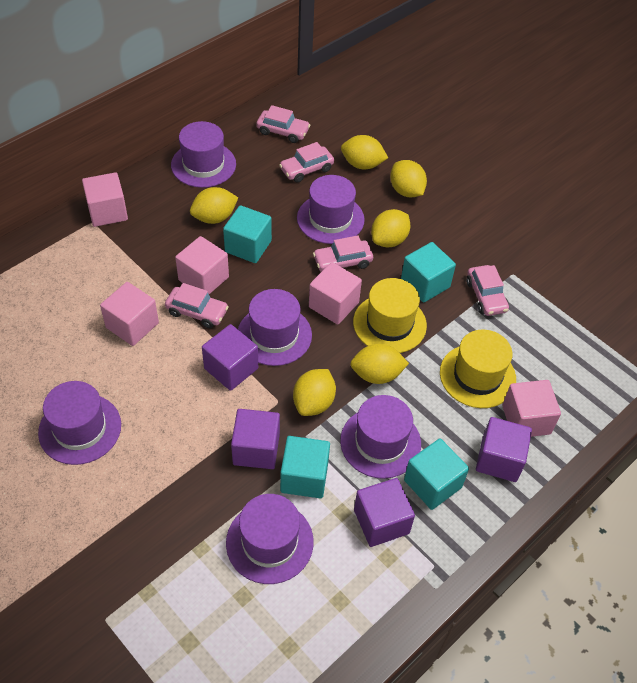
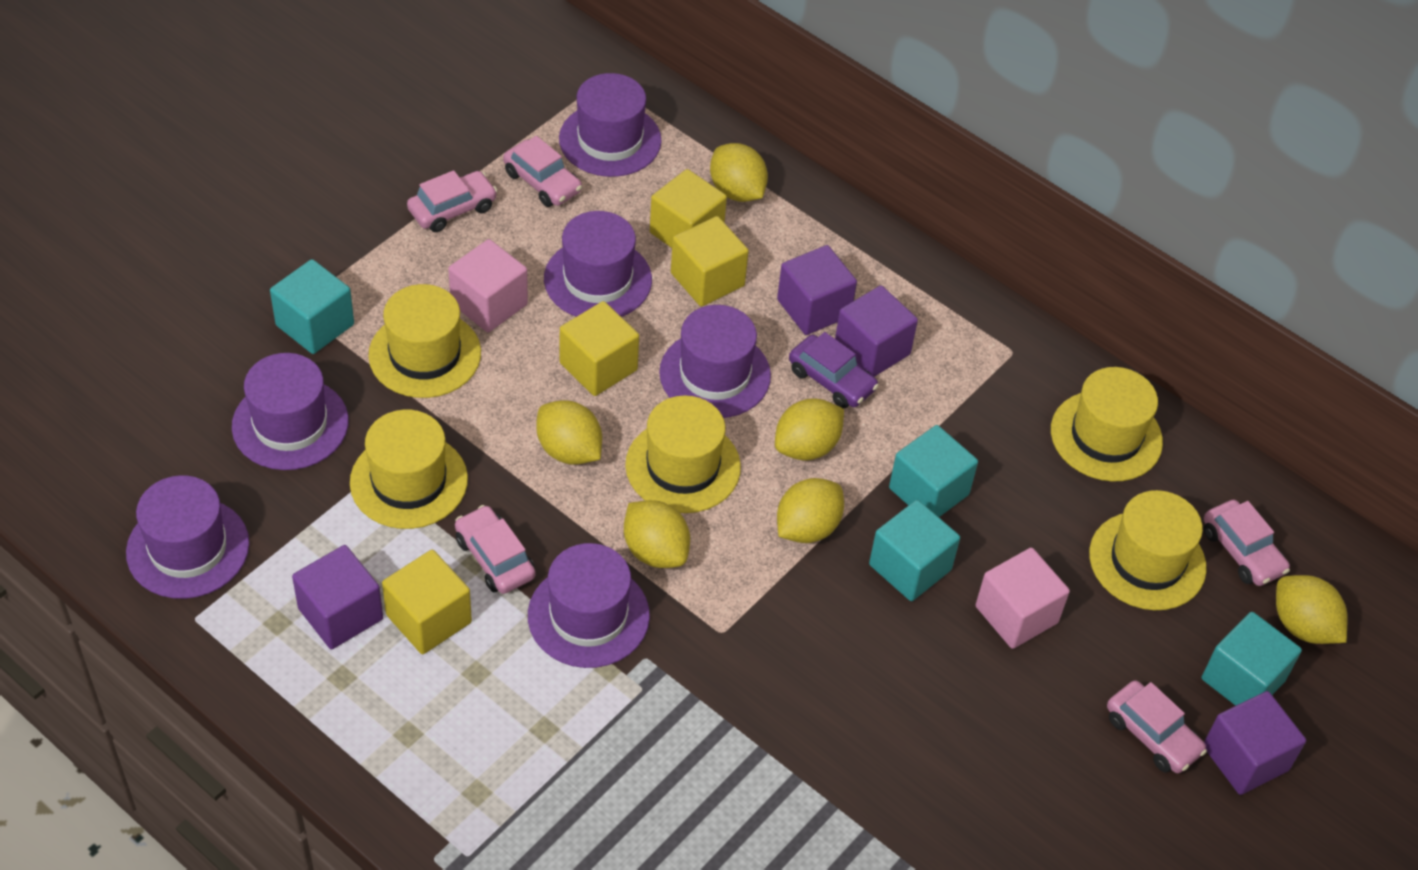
pink cube: 5 -> 2
purple car: 0 -> 1
yellow cube: 0 -> 4
yellow hat: 2 -> 5

